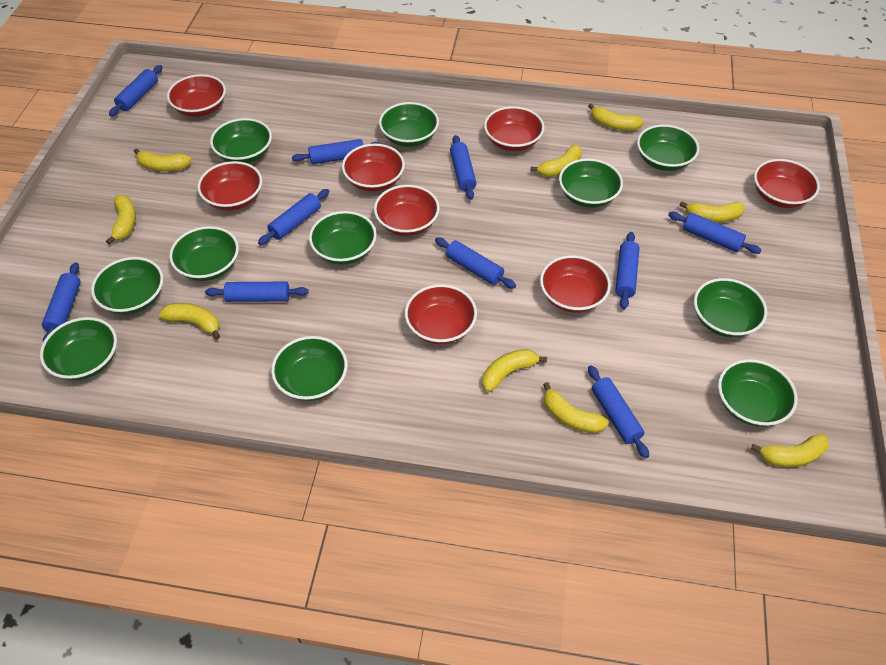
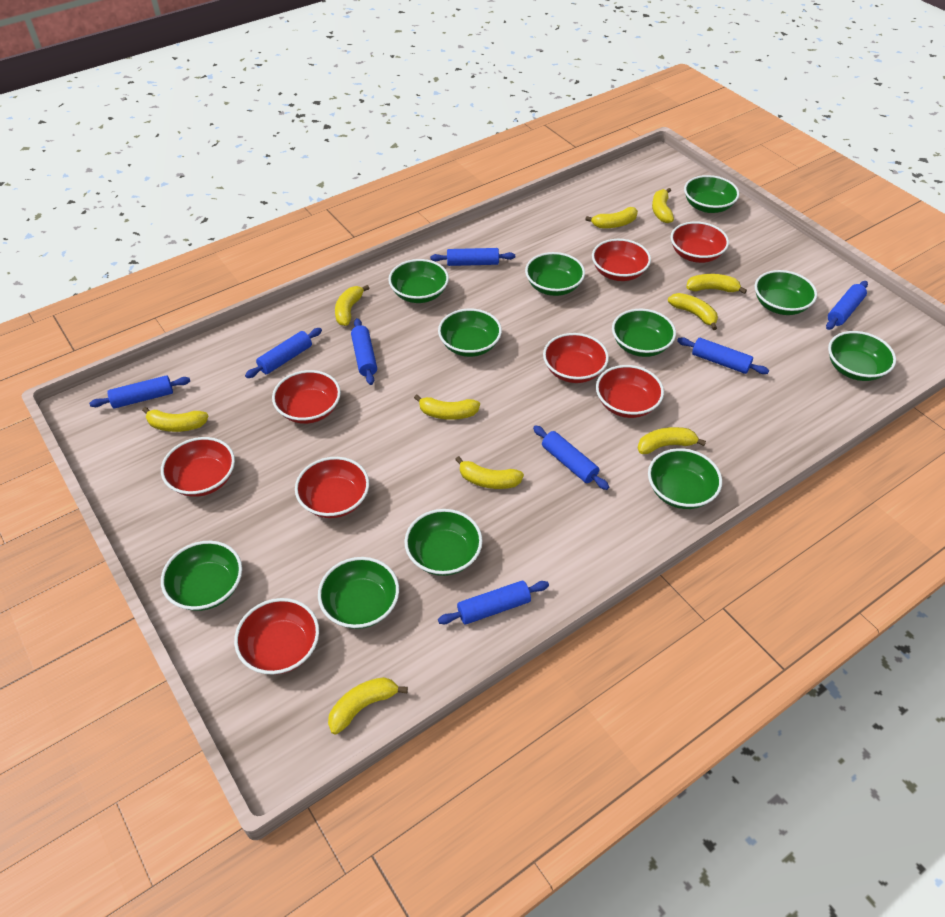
blue rolling pin: 10 -> 8
yellow banana: 9 -> 10

